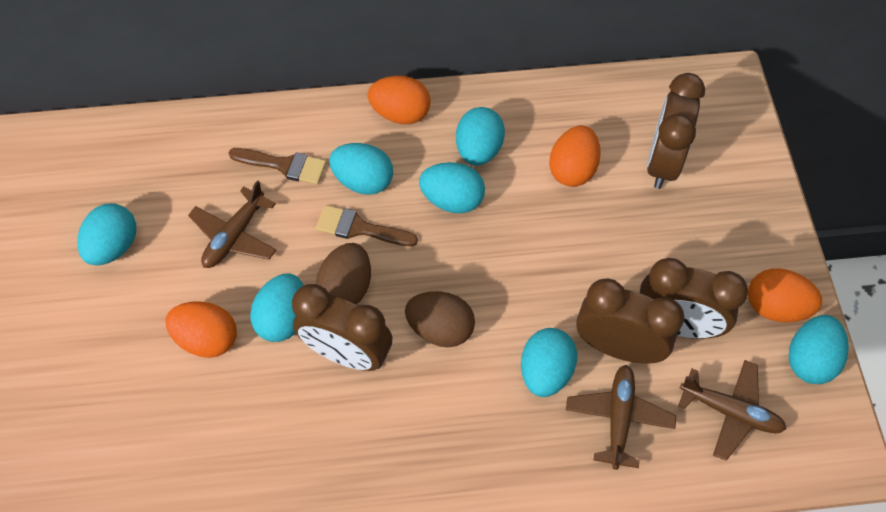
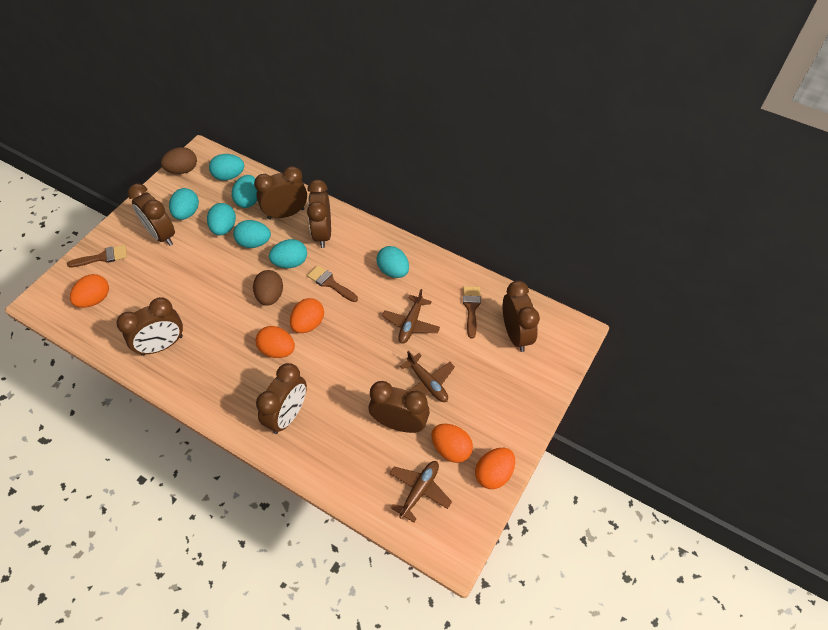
brown brush: 2 -> 3
brown clock: 4 -> 7
orange egg: 4 -> 5

